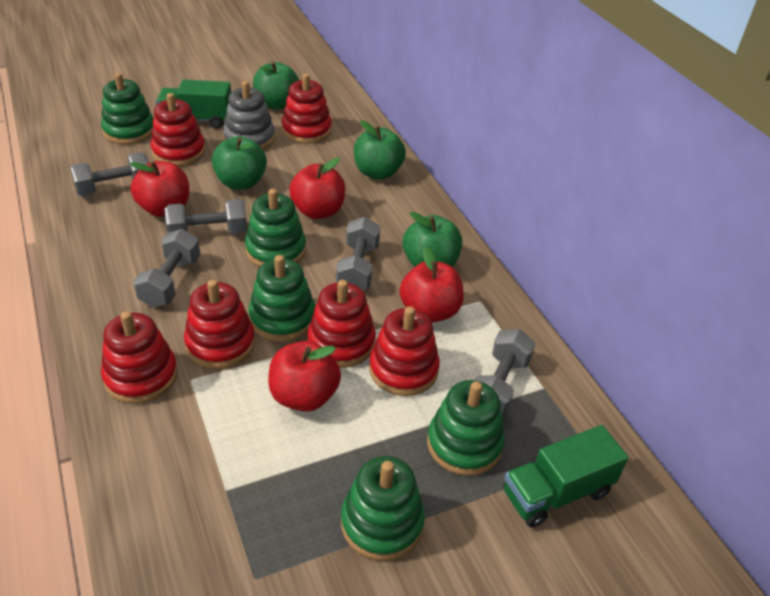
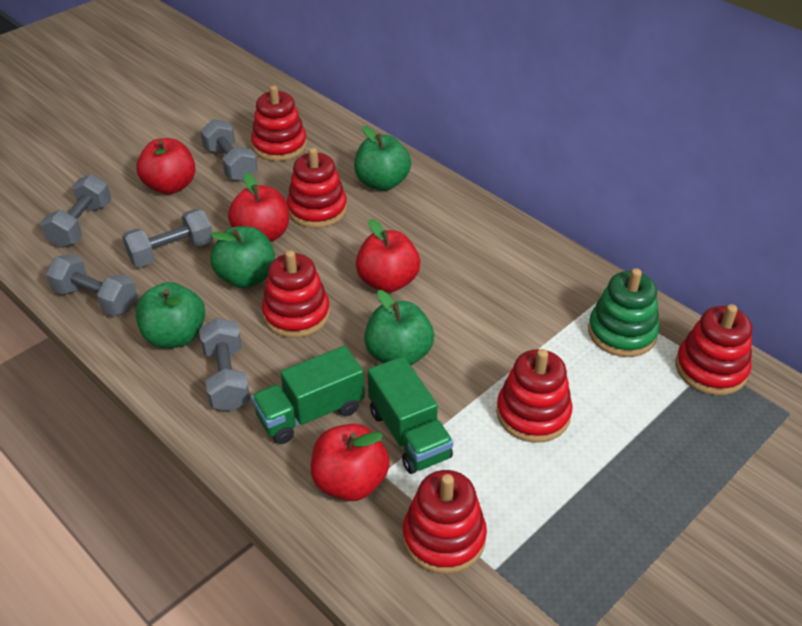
green stacking toy: 5 -> 1
grey stacking toy: 1 -> 0

